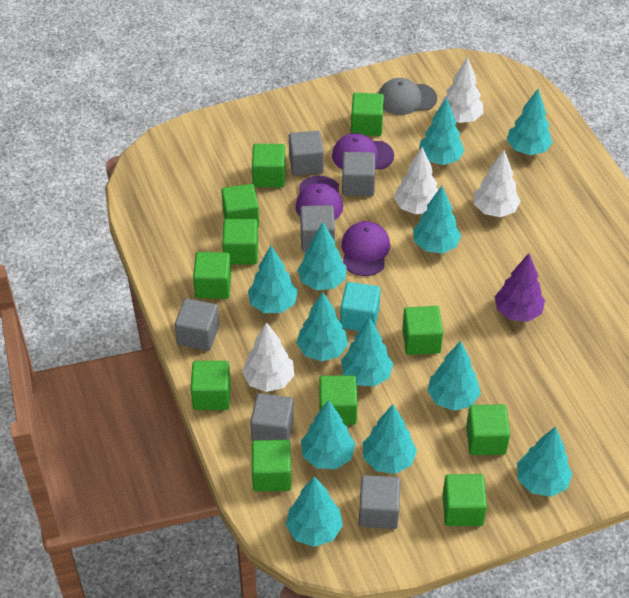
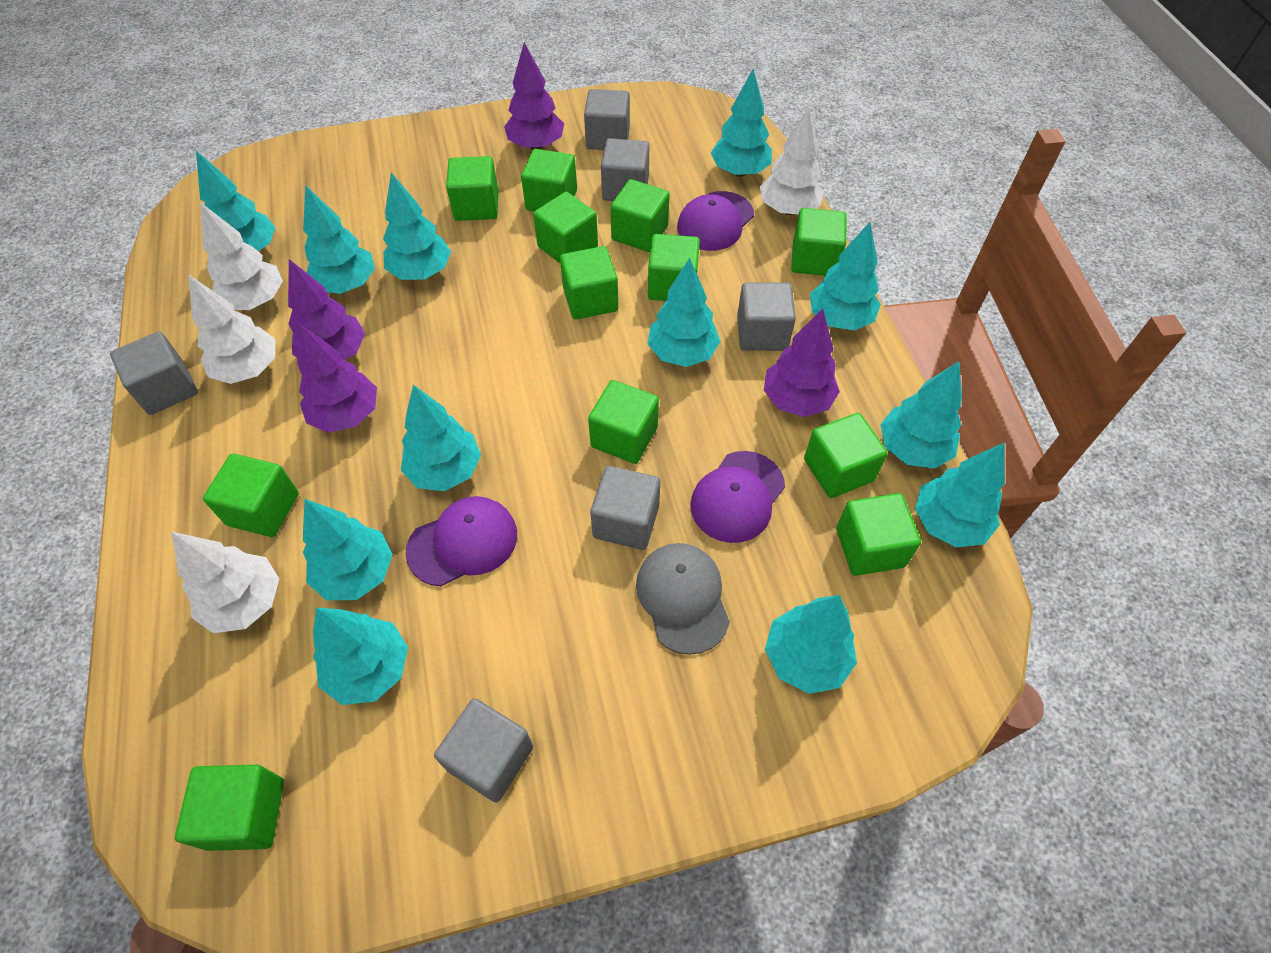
green cube: 11 -> 12
purple tree: 1 -> 4
turquoise cube: 1 -> 0

